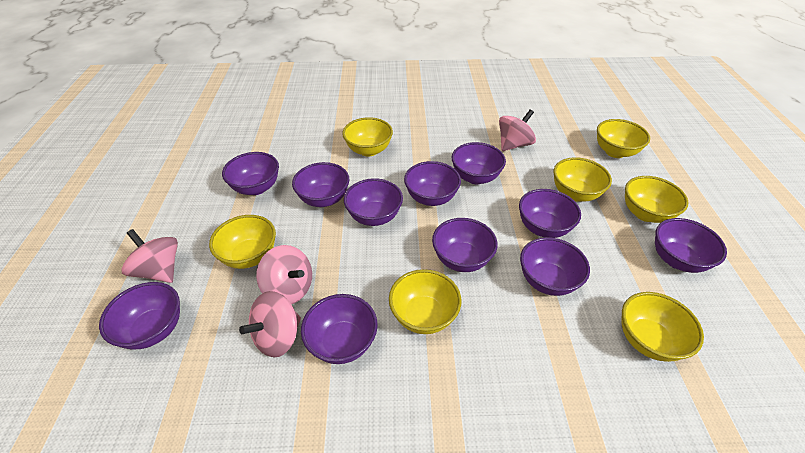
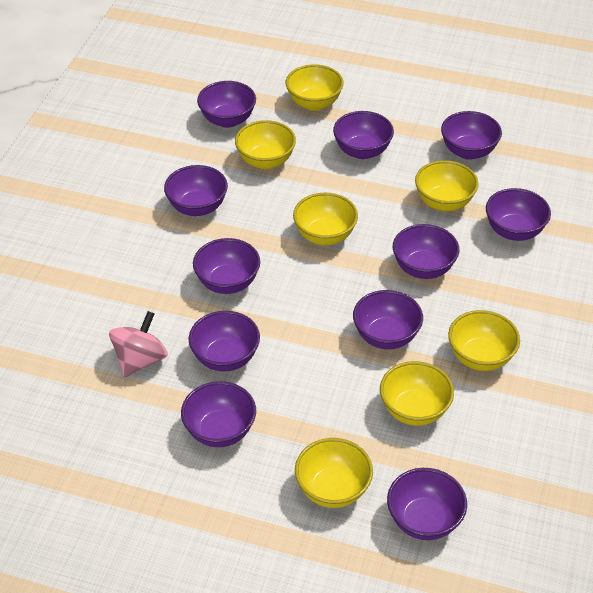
pink spinning top: 4 -> 1

